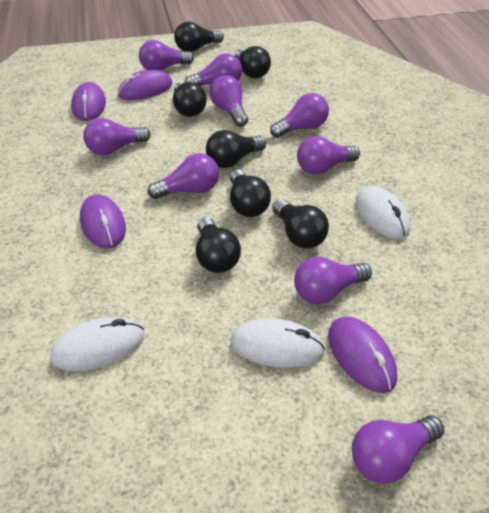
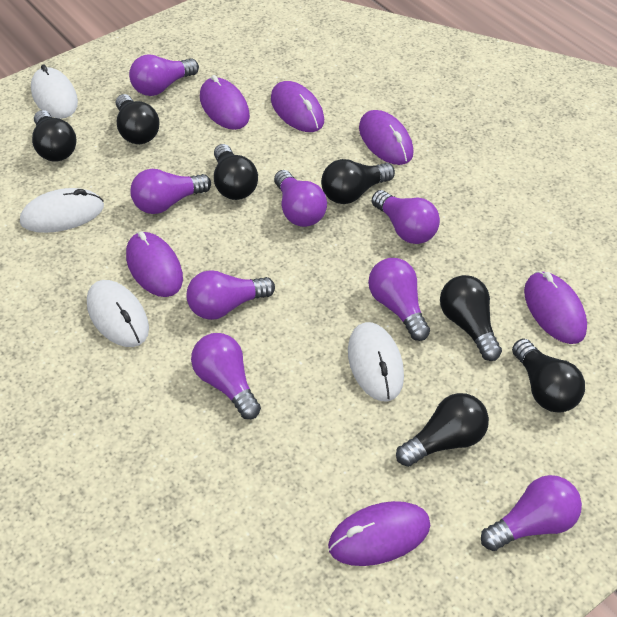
purple light bulb: 9 -> 8
purple mouse: 4 -> 6
white mouse: 3 -> 4

